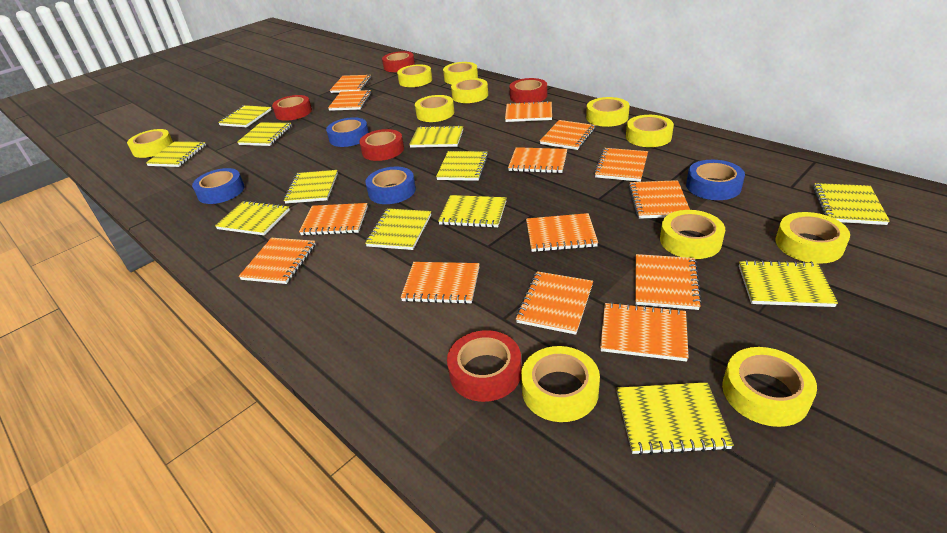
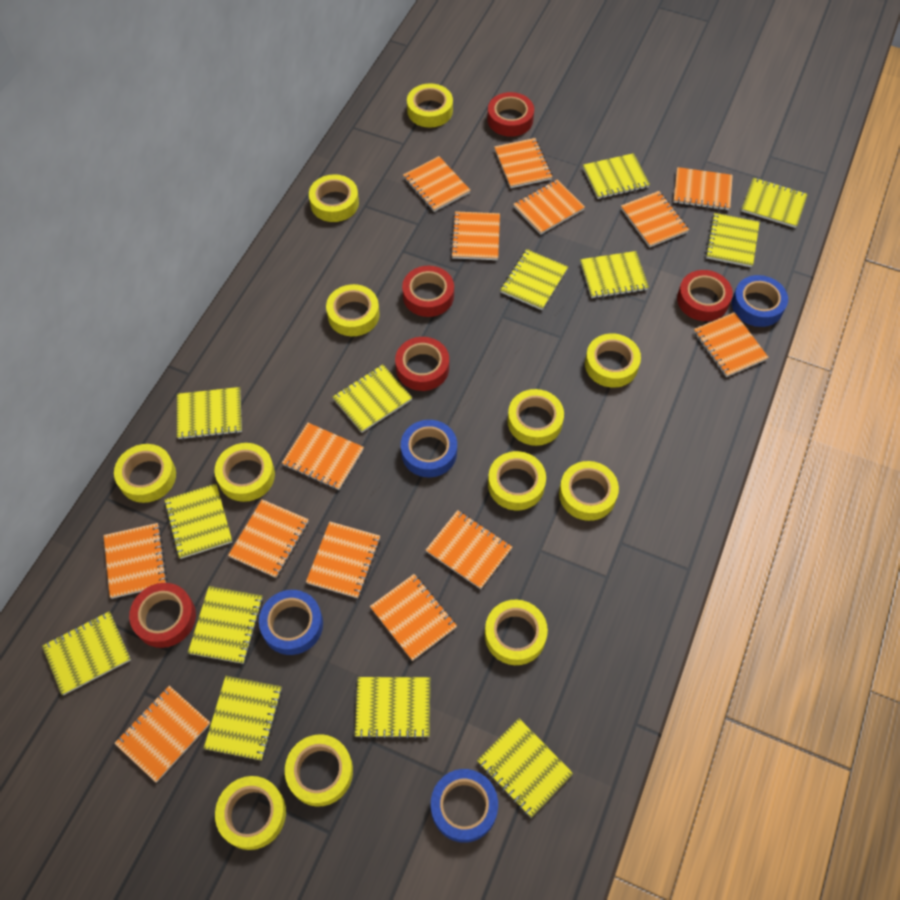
yellow notebook: 12 -> 13
yellow tape: 11 -> 12

